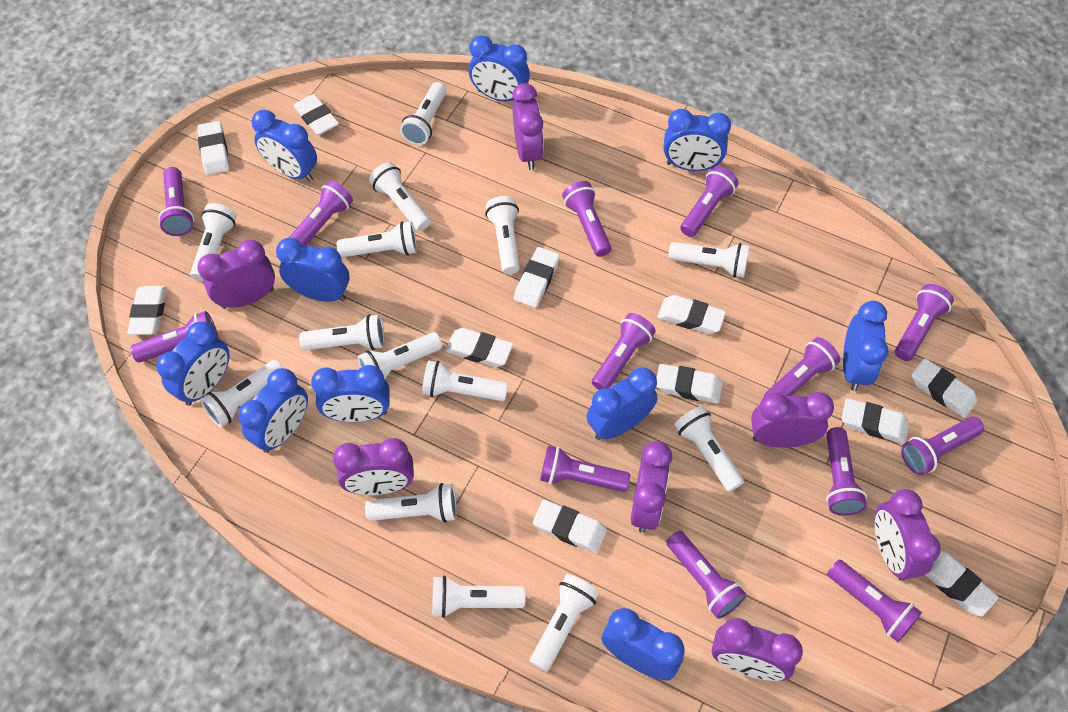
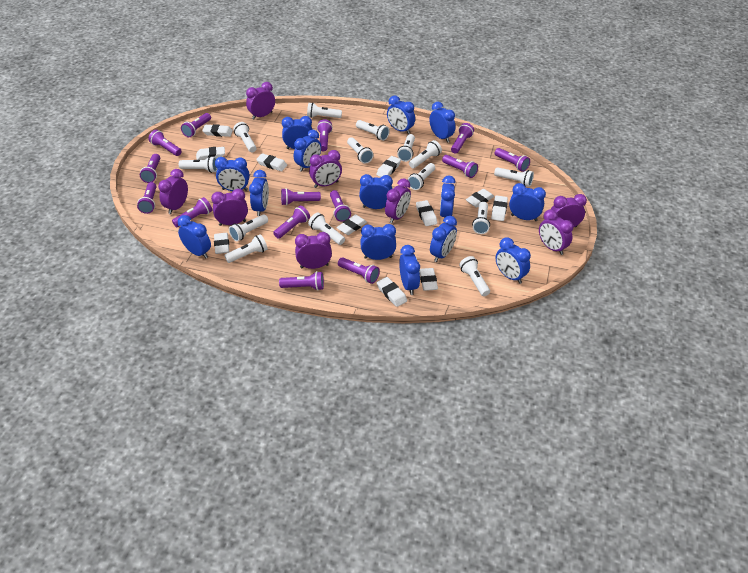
blue clock: 10 -> 14
purple clock: 7 -> 8
purple flashlight: 13 -> 14

